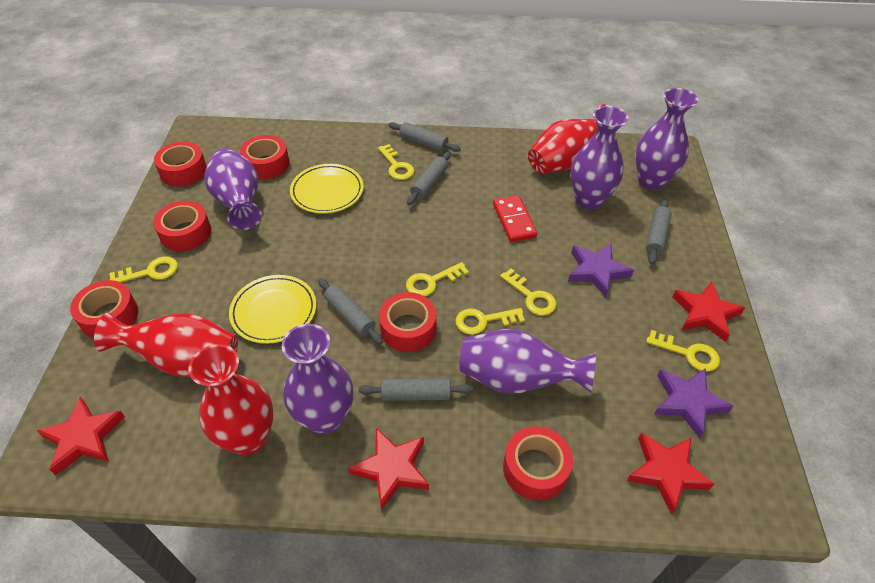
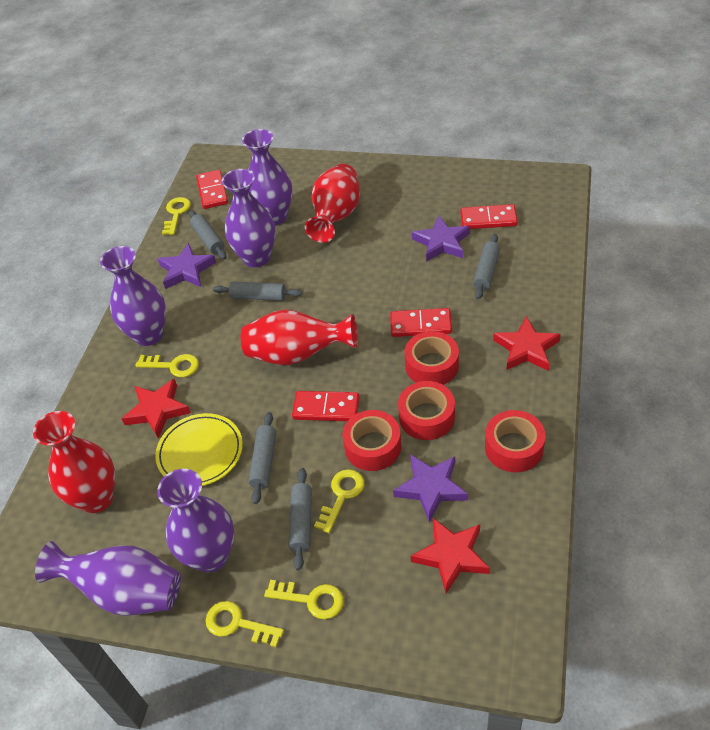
purple star: 2 -> 3
red domino: 1 -> 4
red star: 4 -> 3
red tape: 6 -> 4
yellow key: 6 -> 5
yellow plate: 2 -> 1

